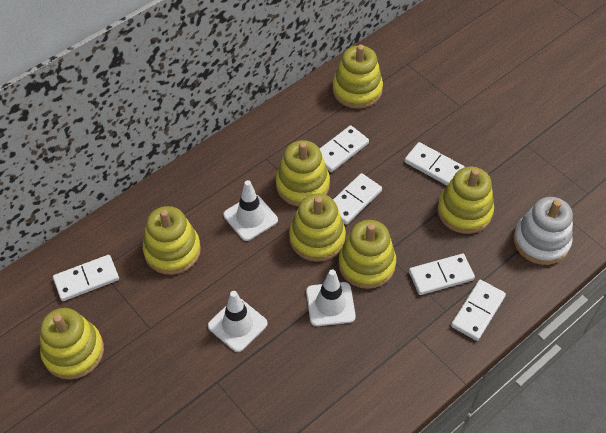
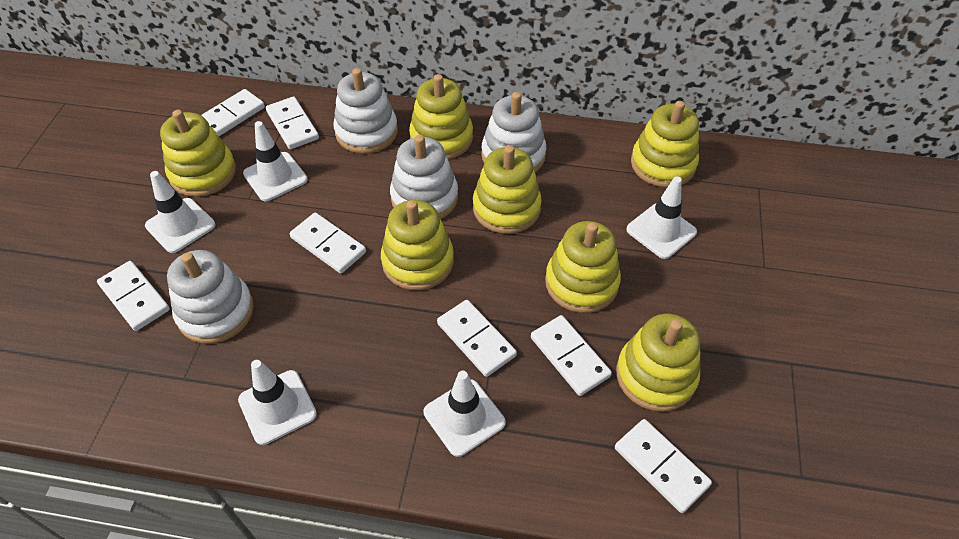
white domino: 6 -> 7
white stacking toy: 1 -> 4
white traffic cone: 3 -> 5

